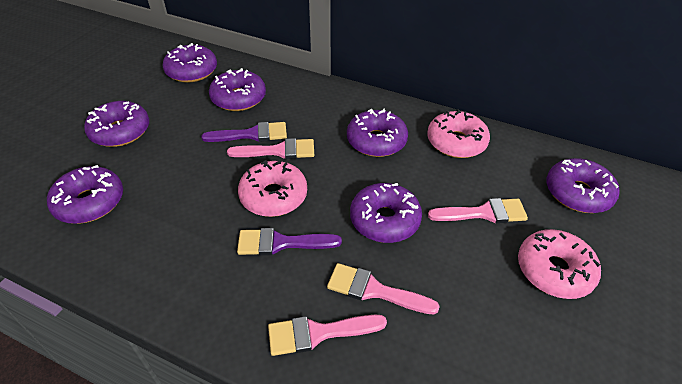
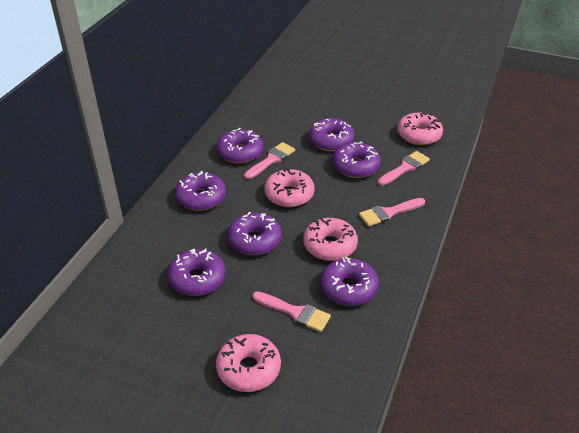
pink donut: 3 -> 4
purple brush: 2 -> 0

